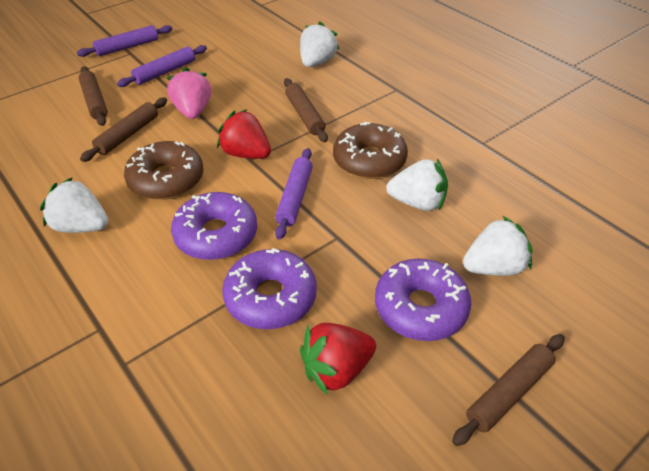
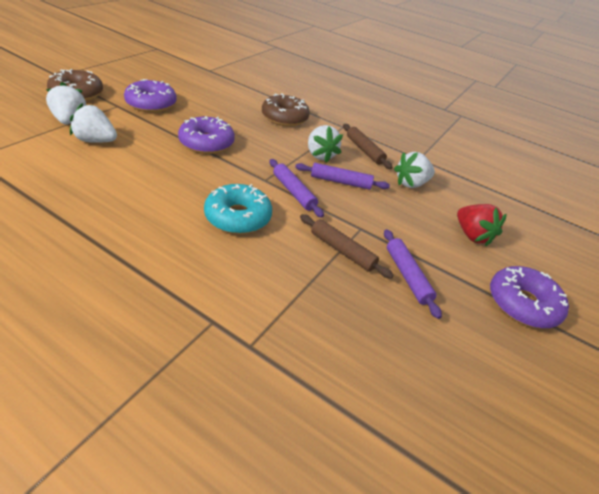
brown rolling pin: 4 -> 2
pink strawberry: 1 -> 0
red strawberry: 2 -> 1
turquoise donut: 0 -> 1

